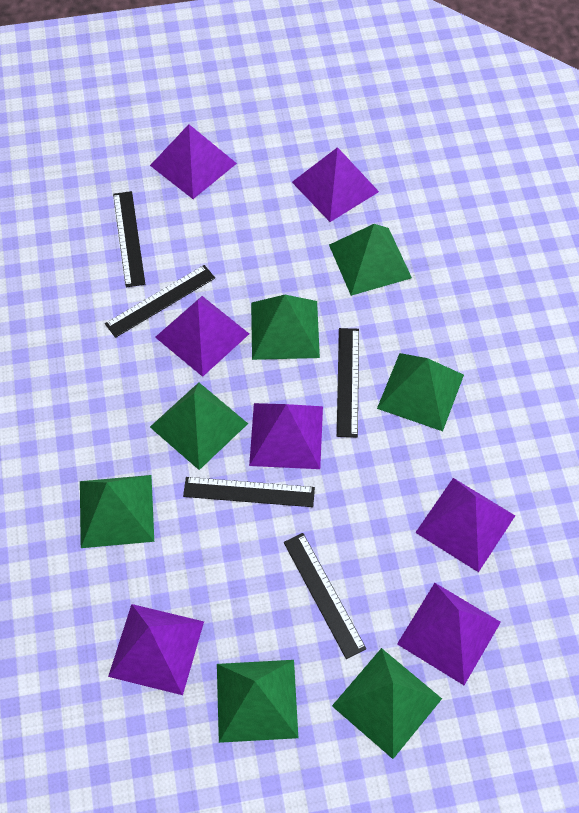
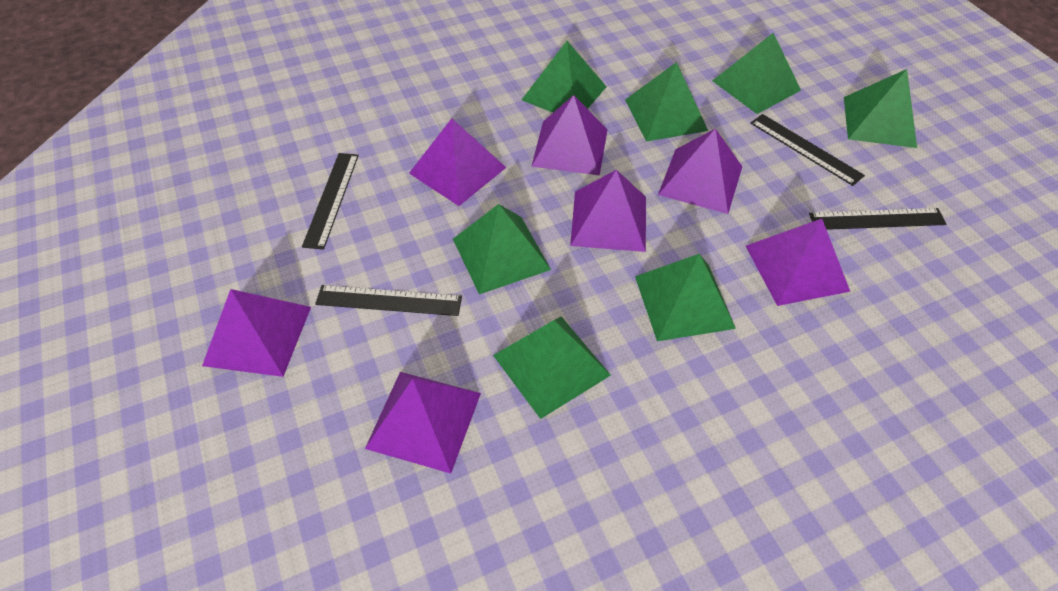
black ruler: 5 -> 4

